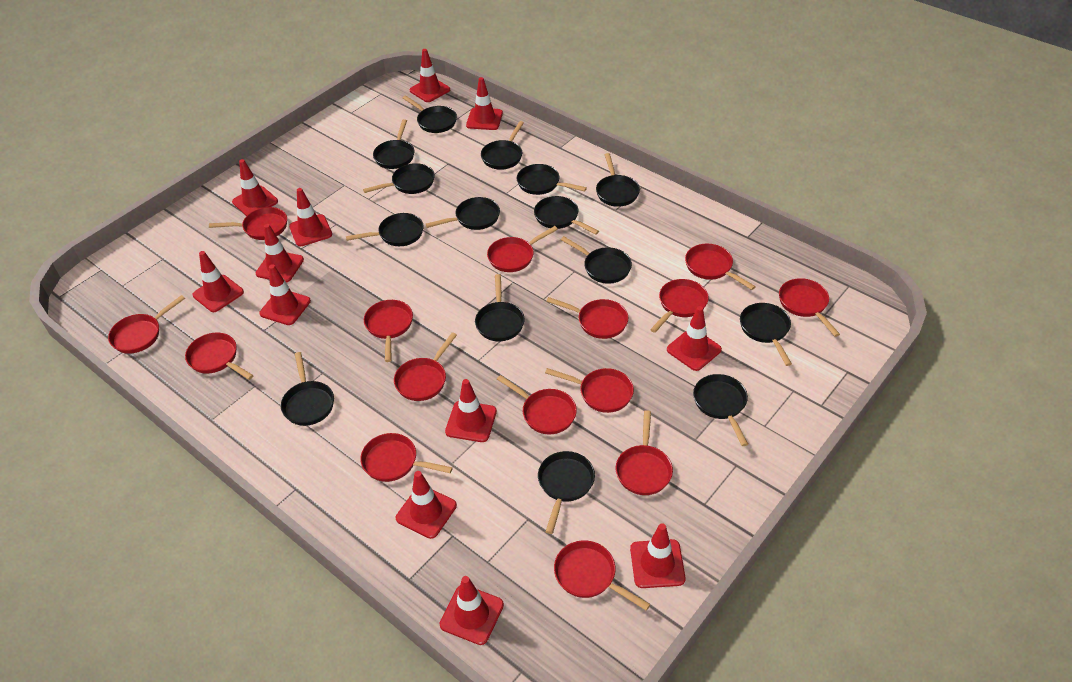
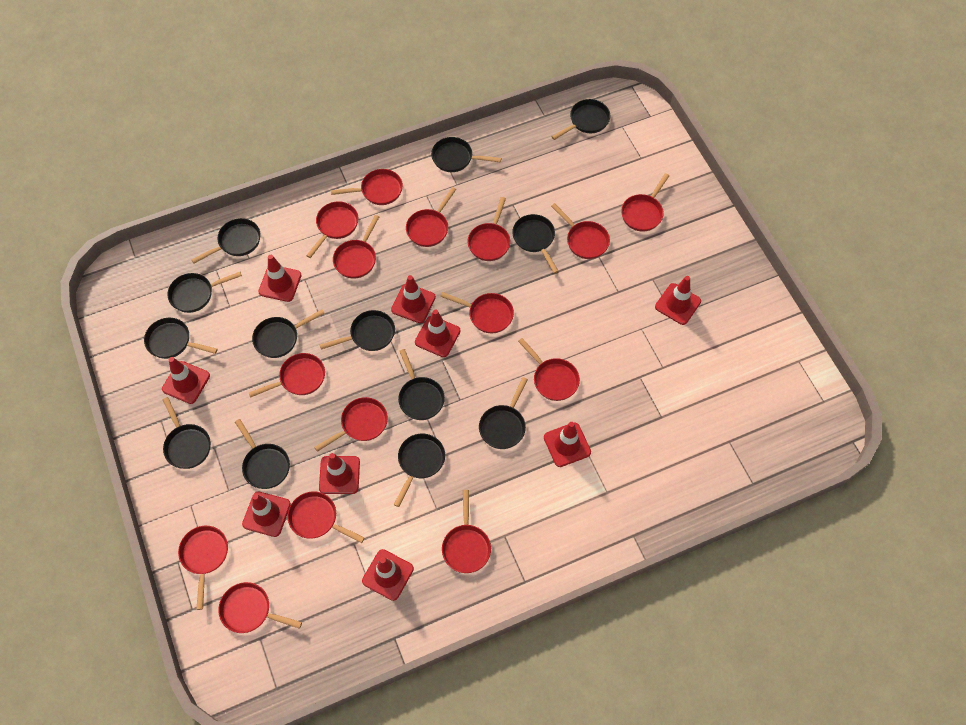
black pan: 15 -> 13
red traffic cone: 12 -> 9

